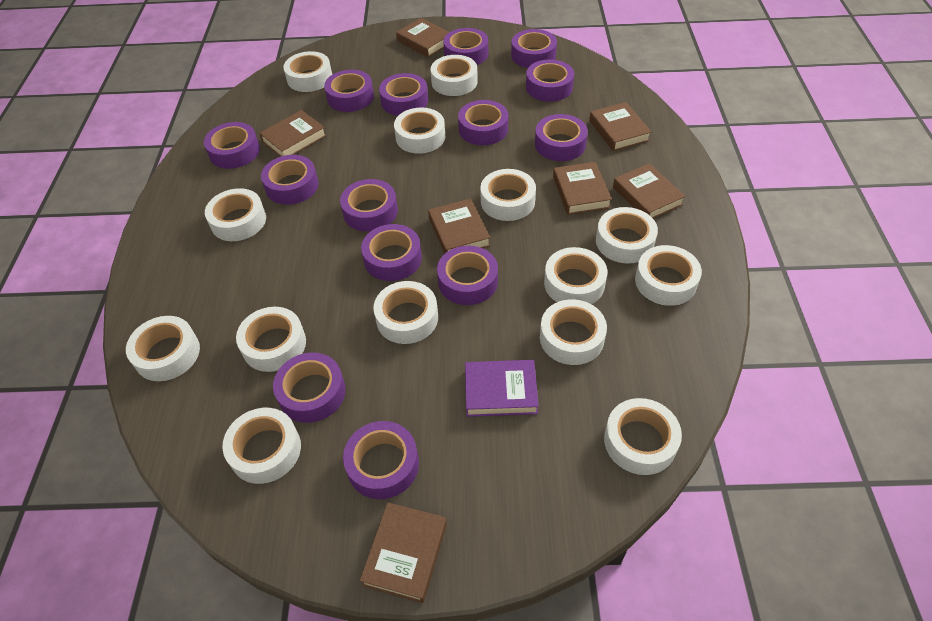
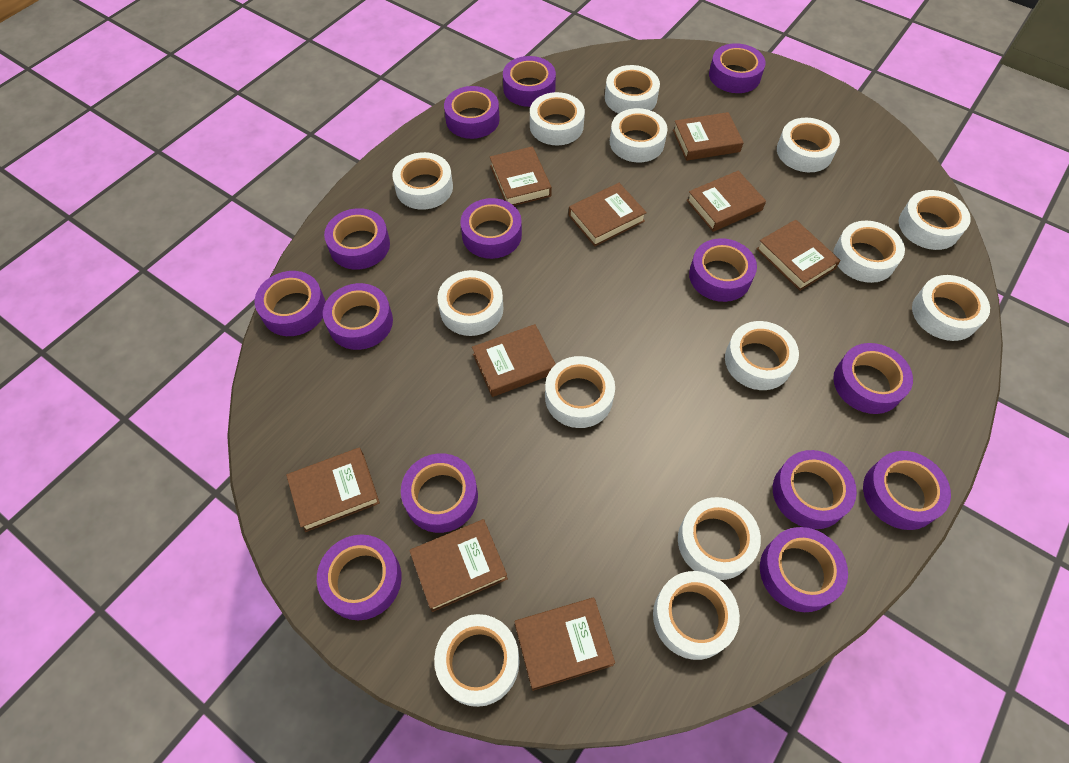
brown book: 7 -> 9
purple book: 1 -> 0

